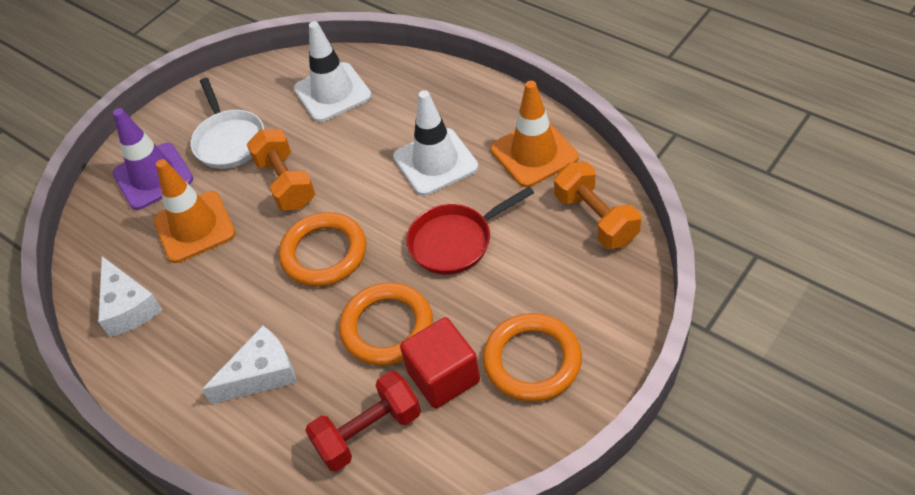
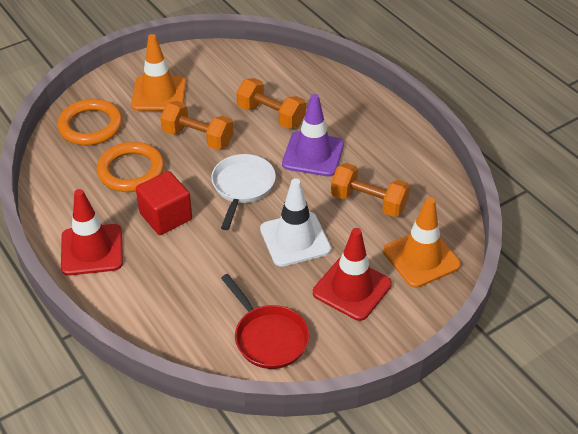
orange dumbbell: 2 -> 3
orange ring: 3 -> 2
red dumbbell: 1 -> 0
red traffic cone: 0 -> 2
white cheese: 2 -> 0
white traffic cone: 2 -> 1

